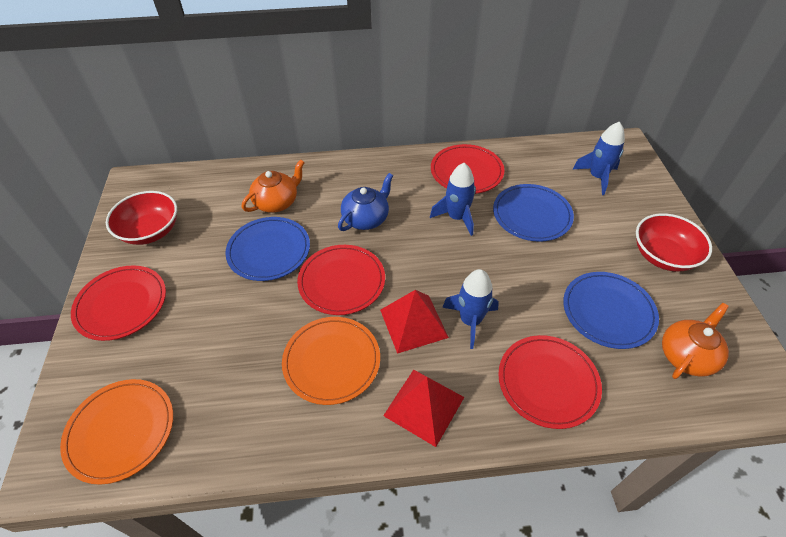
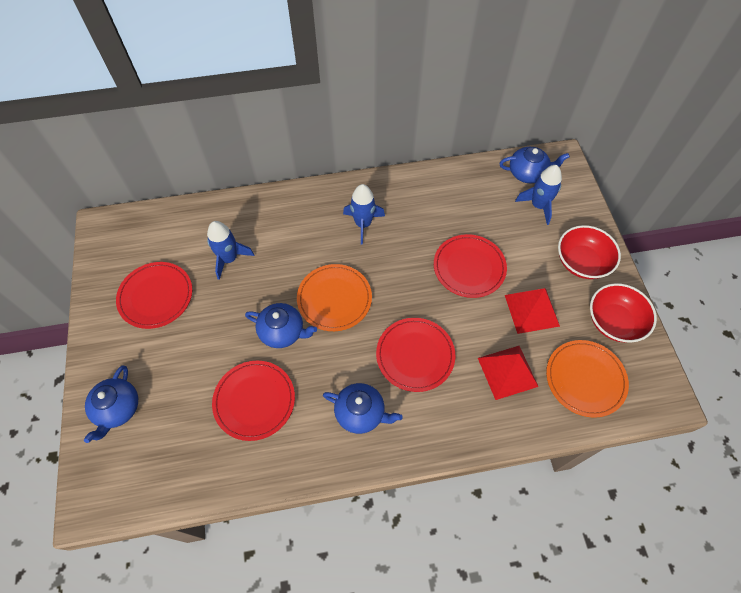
blue plate: 3 -> 0
blue teapot: 1 -> 4
orange teapot: 2 -> 0

